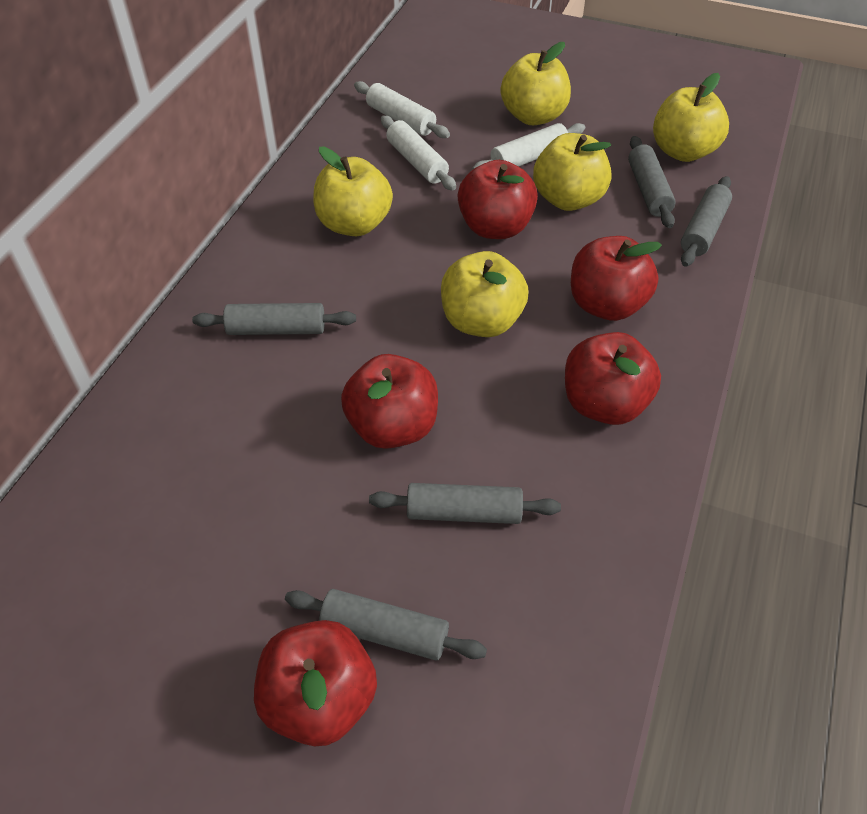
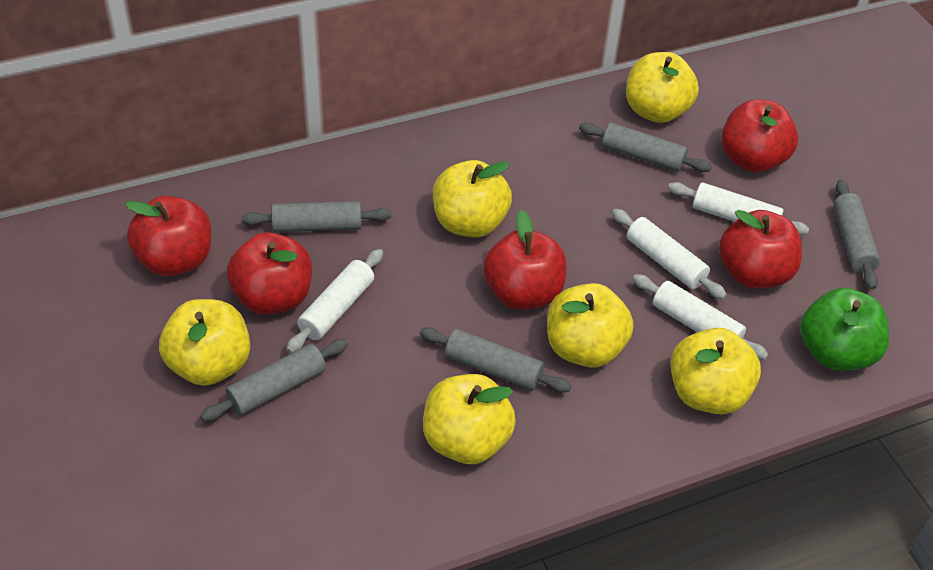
green apple: 0 -> 1
white rolling pin: 3 -> 4
yellow apple: 5 -> 6

